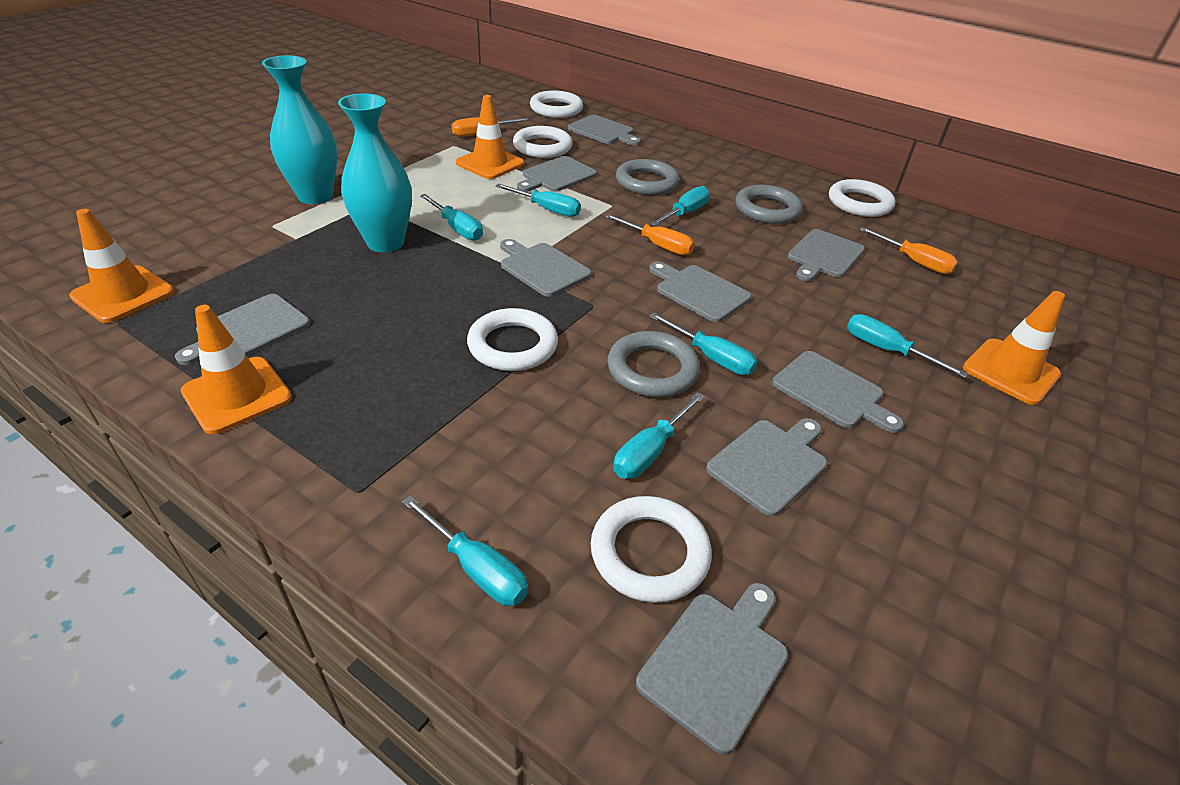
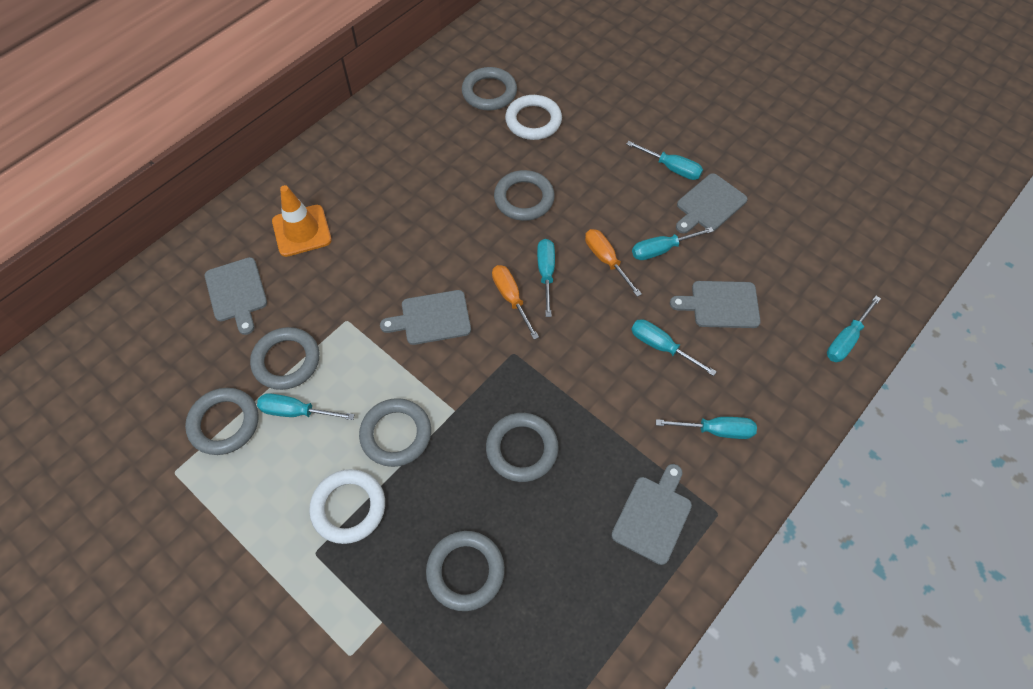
grey cutting board: 9 -> 5
grey ring: 3 -> 7
orange screwdriver: 3 -> 2
orange traffic cone: 4 -> 1
turquoise vase: 2 -> 0
white ring: 5 -> 2

